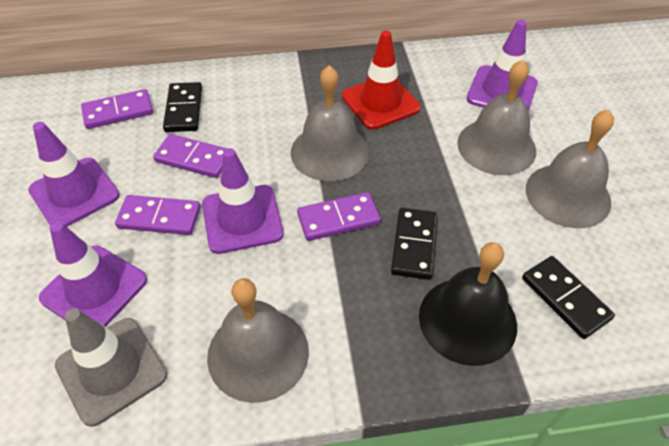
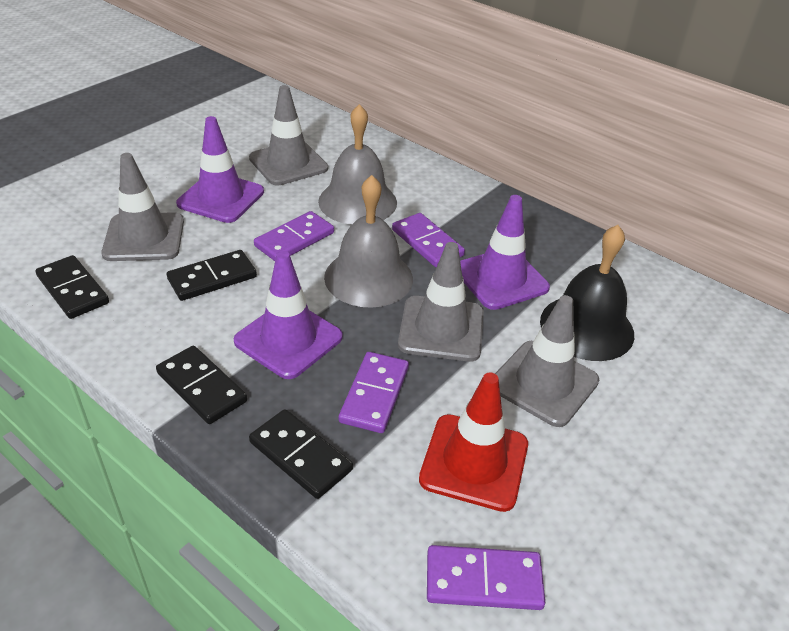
black domino: 3 -> 4
grey bell: 4 -> 2
grey traffic cone: 1 -> 4
purple traffic cone: 4 -> 3

